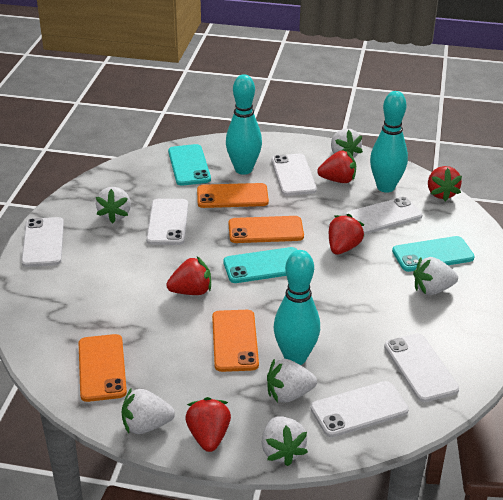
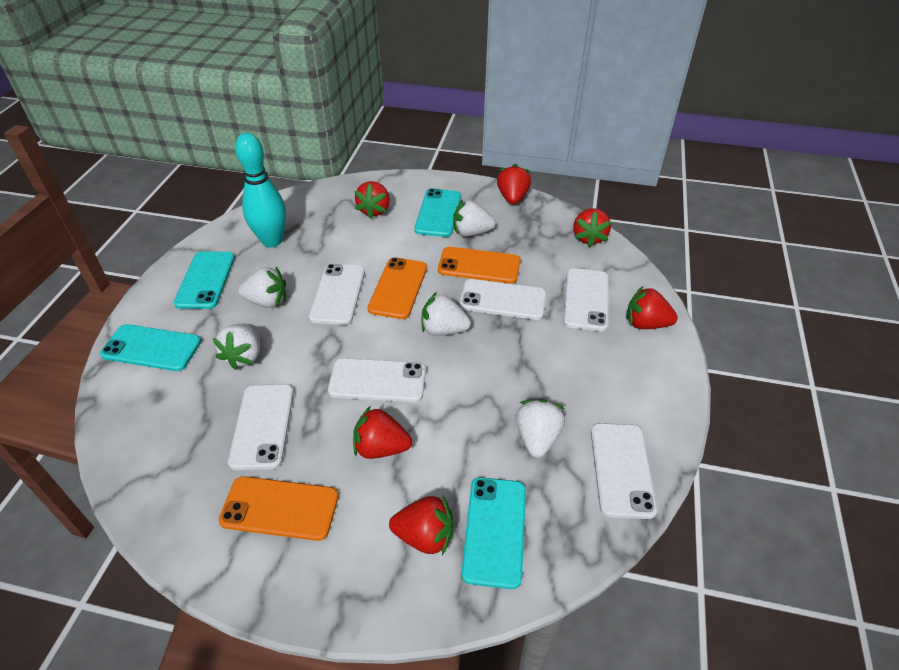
orange phone: 4 -> 3
red strawberry: 5 -> 6
turquoise bowling pin: 3 -> 1
turquoise phone: 3 -> 4
white strawberry: 6 -> 5

